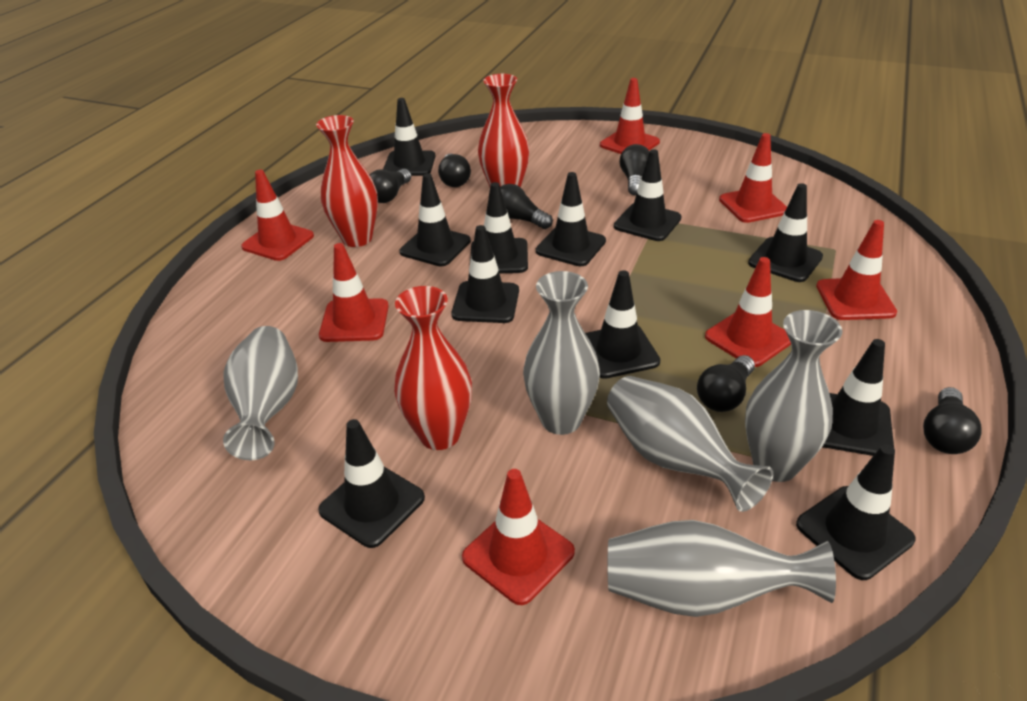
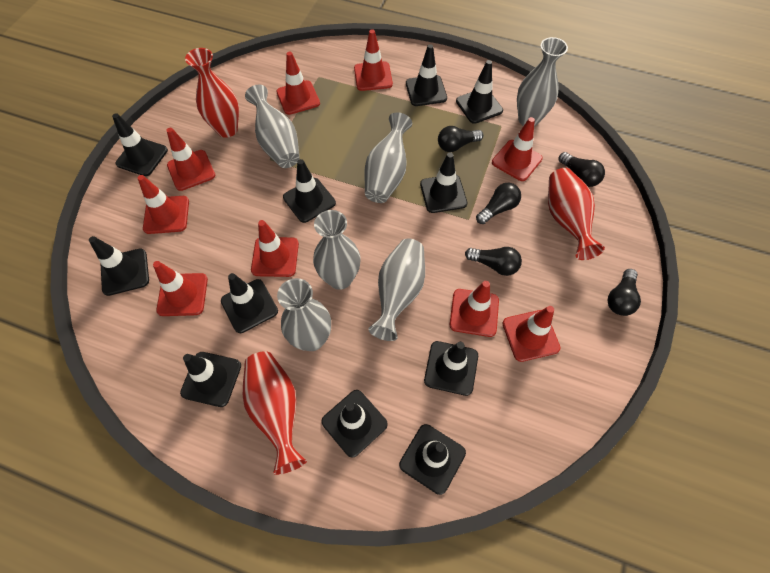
black light bulb: 6 -> 5
grey vase: 5 -> 6
red traffic cone: 7 -> 9

